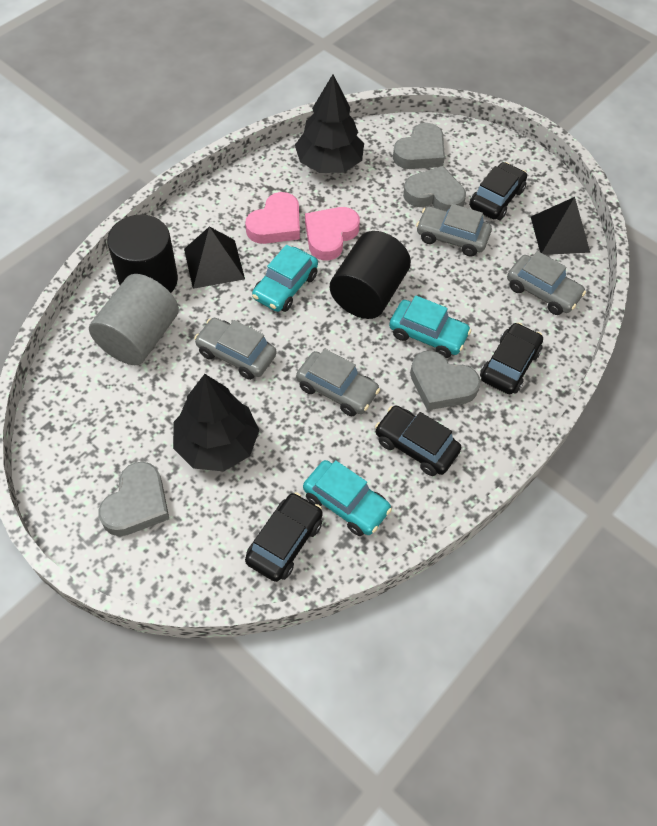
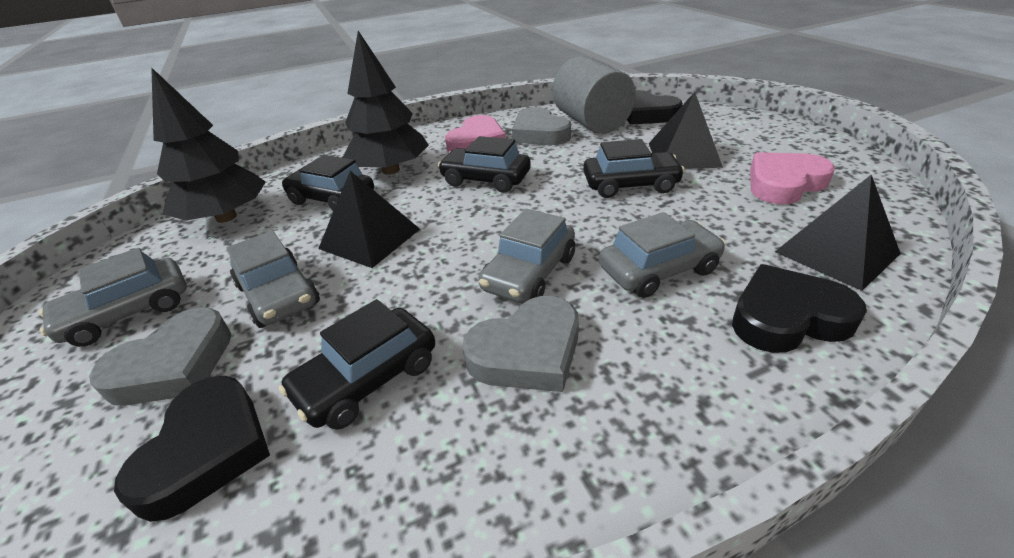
black cylinder: 2 -> 0
black heart: 0 -> 3
black pyramid: 2 -> 3
grey heart: 4 -> 3
turquoise car: 3 -> 0

